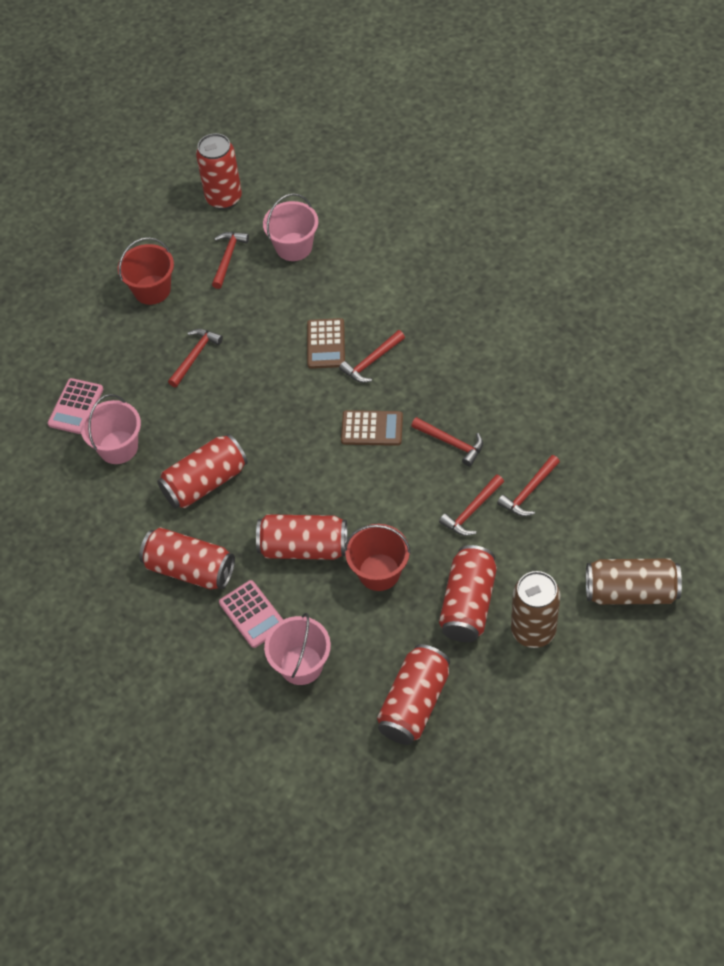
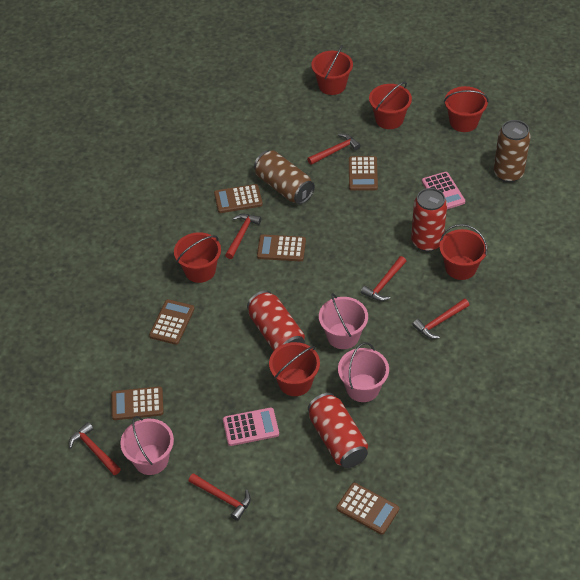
brown calculator: 2 -> 6
red bucket: 2 -> 6
red can: 6 -> 3

